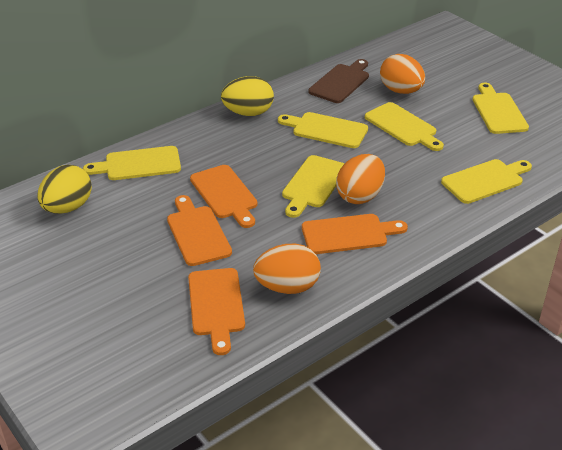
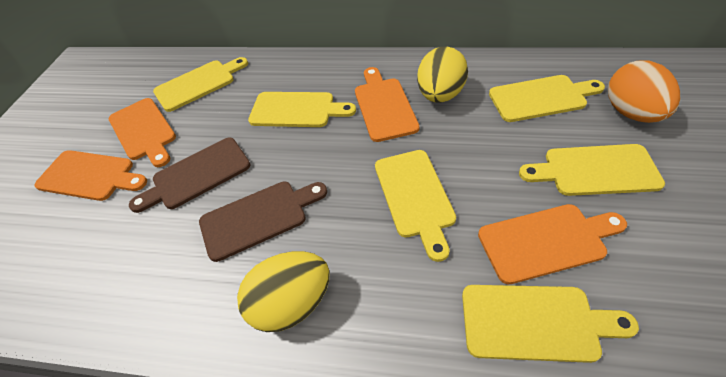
brown cutting board: 1 -> 2
orange egg: 3 -> 1

